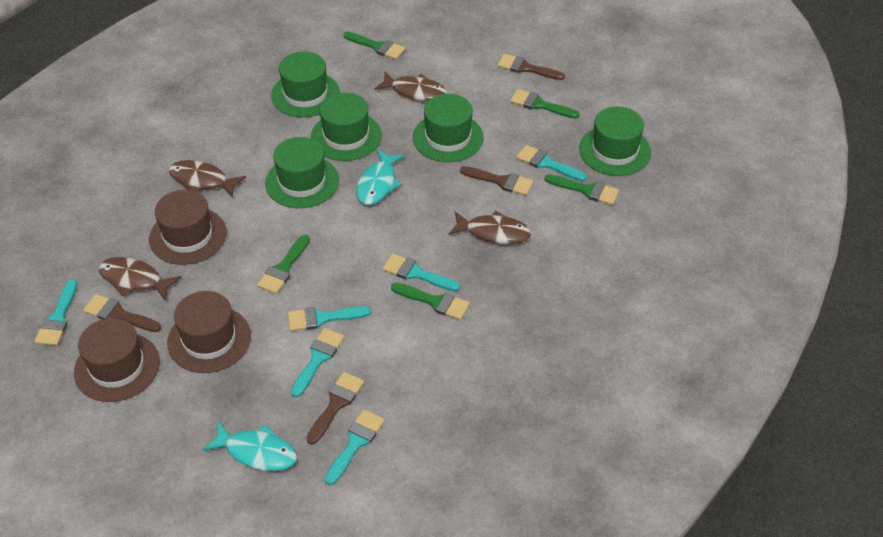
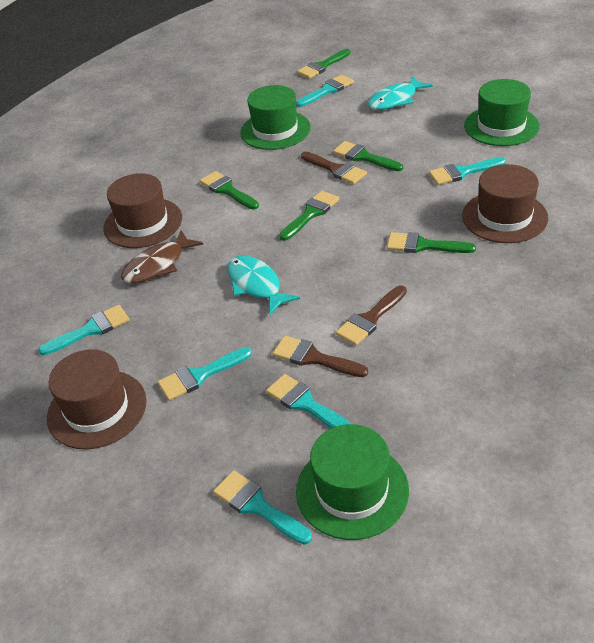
brown brush: 4 -> 3
brown fish: 4 -> 1
green hat: 5 -> 3

